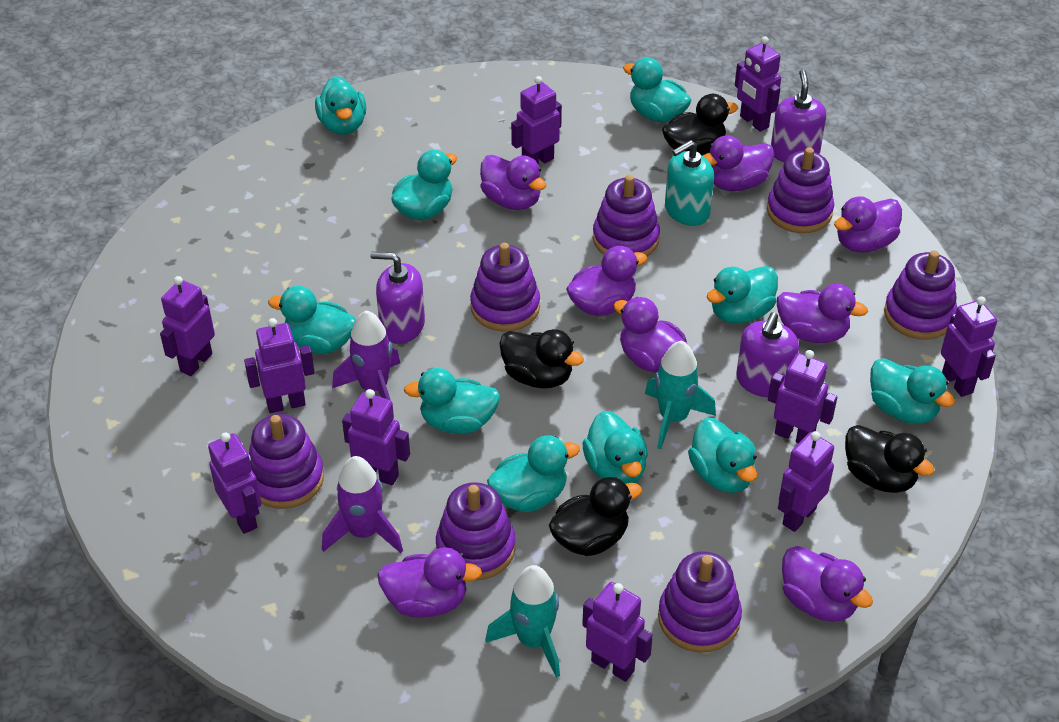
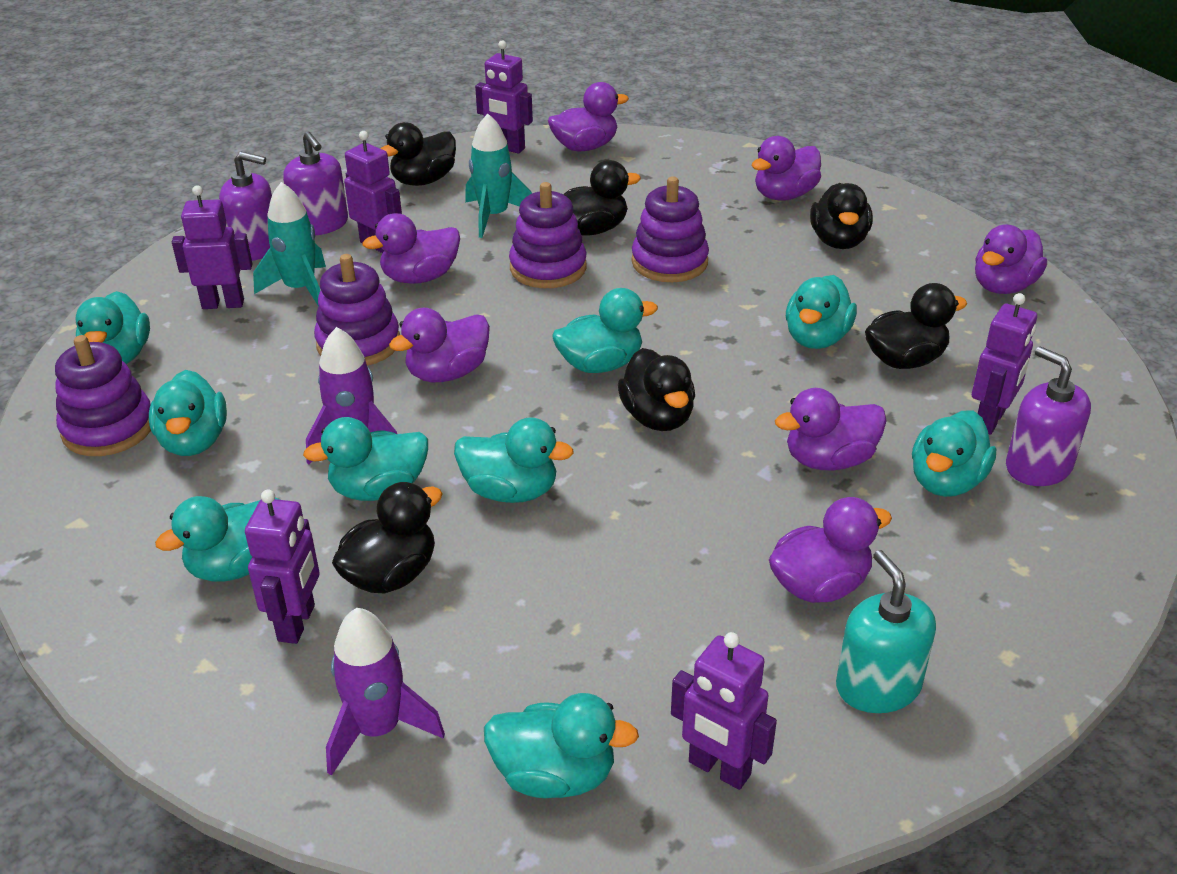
black duck: 4 -> 6
purple duck: 8 -> 7
purple robot: 10 -> 6
purple stacking toy: 7 -> 4
turquoise duck: 10 -> 9

